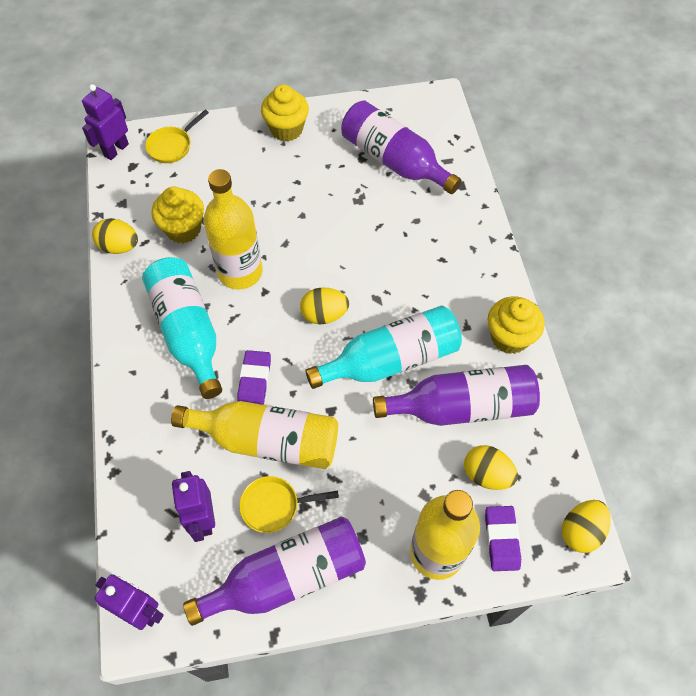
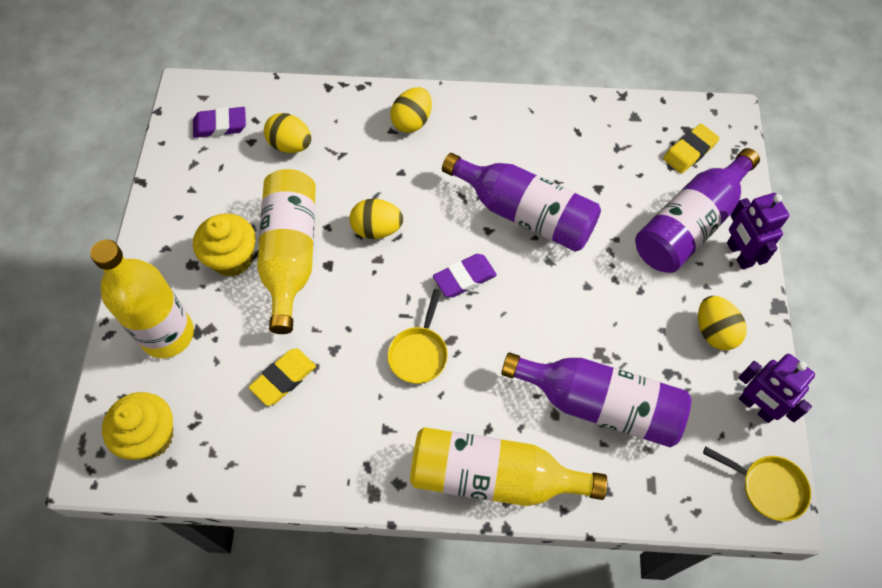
purple robot: 3 -> 2
turquoise bottle: 2 -> 0
yellow cupcake: 3 -> 2
yellow eraser: 0 -> 2

